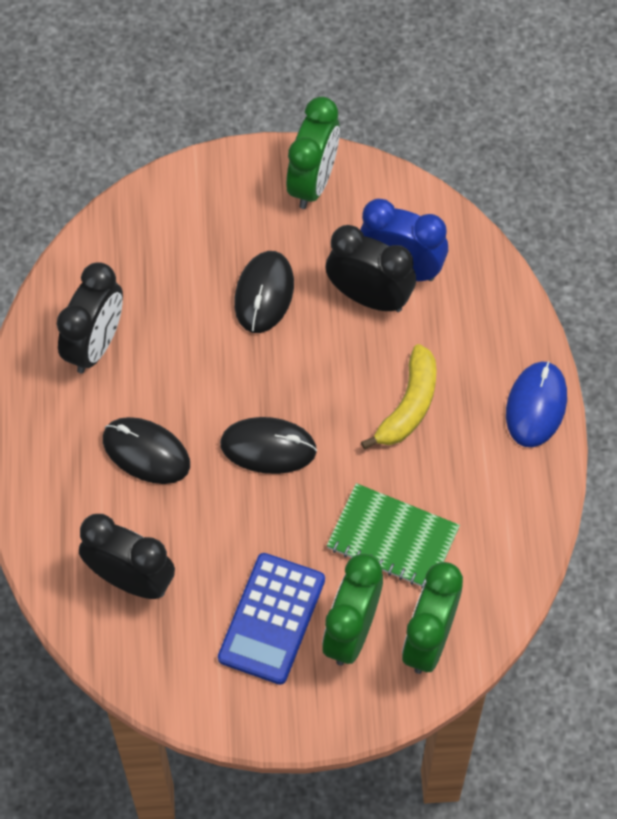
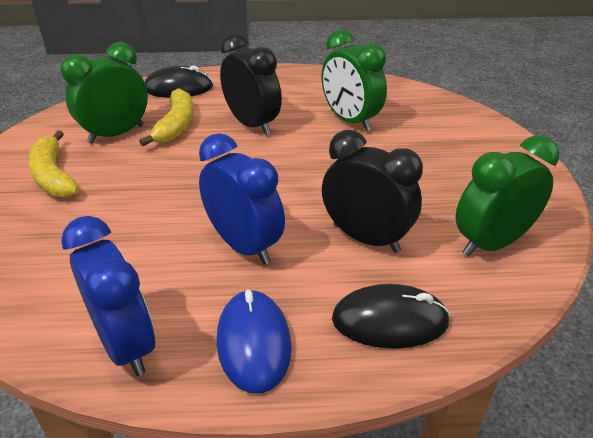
black clock: 3 -> 2
black mouse: 3 -> 2
blue calculator: 1 -> 0
blue clock: 1 -> 2
green notebook: 1 -> 0
yellow banana: 1 -> 2

